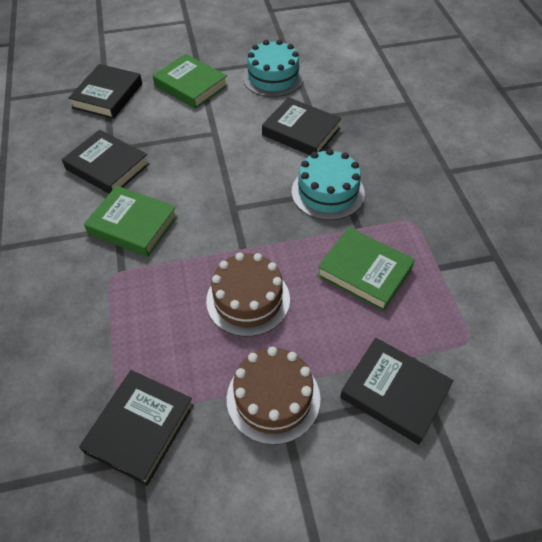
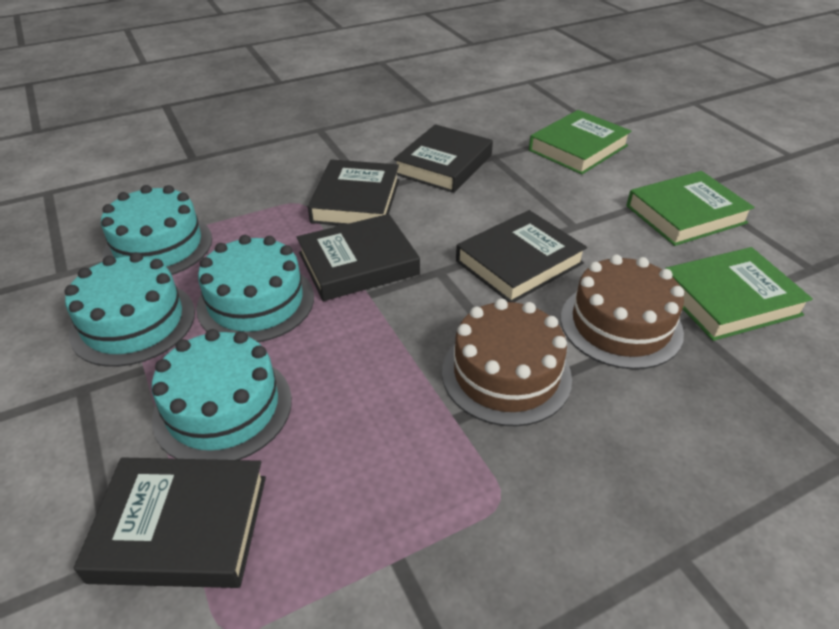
turquoise cake: 2 -> 4

